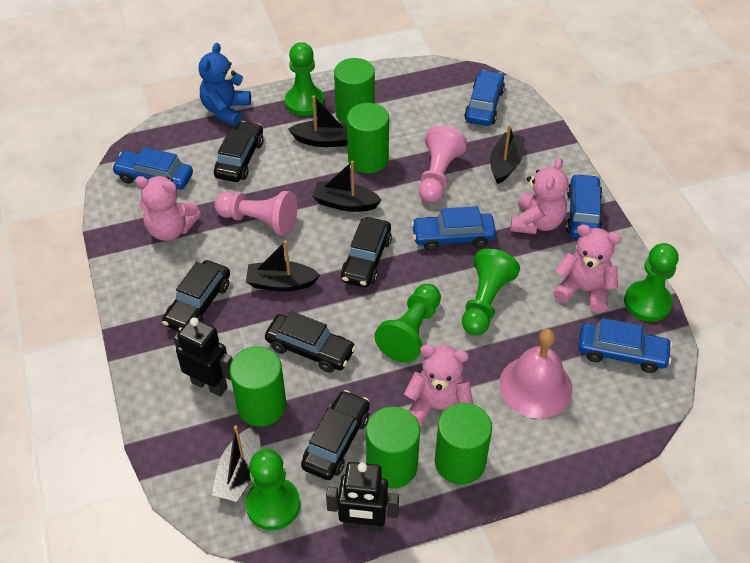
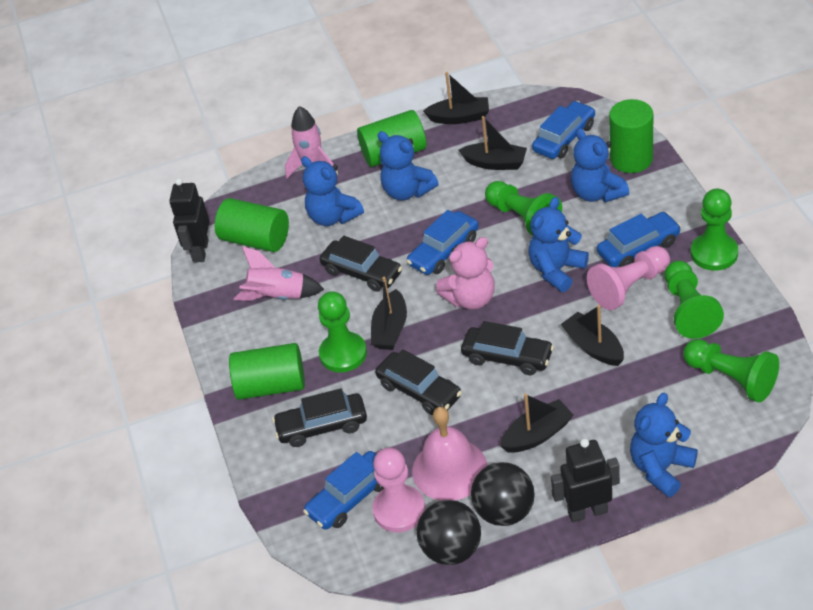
black ball: 0 -> 2
black car: 5 -> 4
blue car: 5 -> 4
blue teddy bear: 1 -> 5
green cylinder: 5 -> 4
pink rocket: 0 -> 2
pink teddy bear: 4 -> 1

